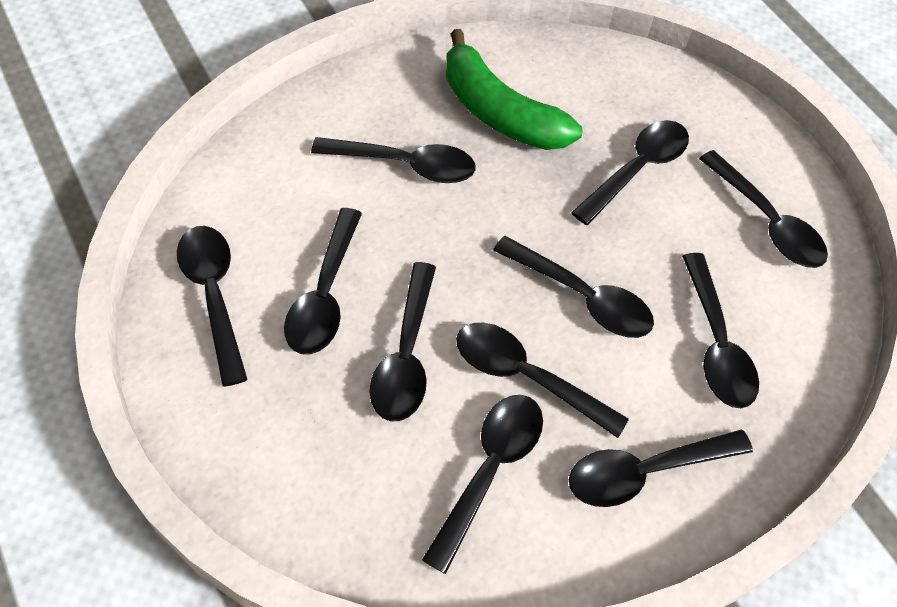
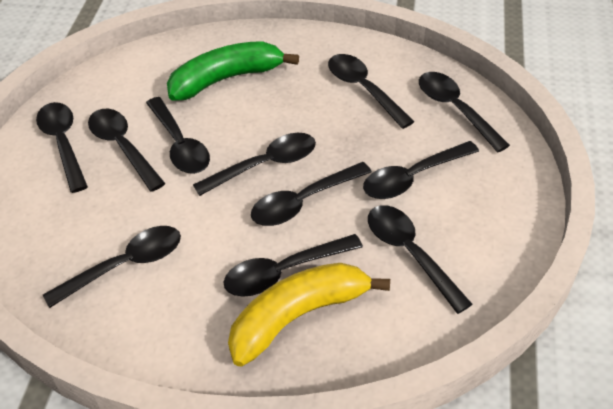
yellow banana: 0 -> 1

